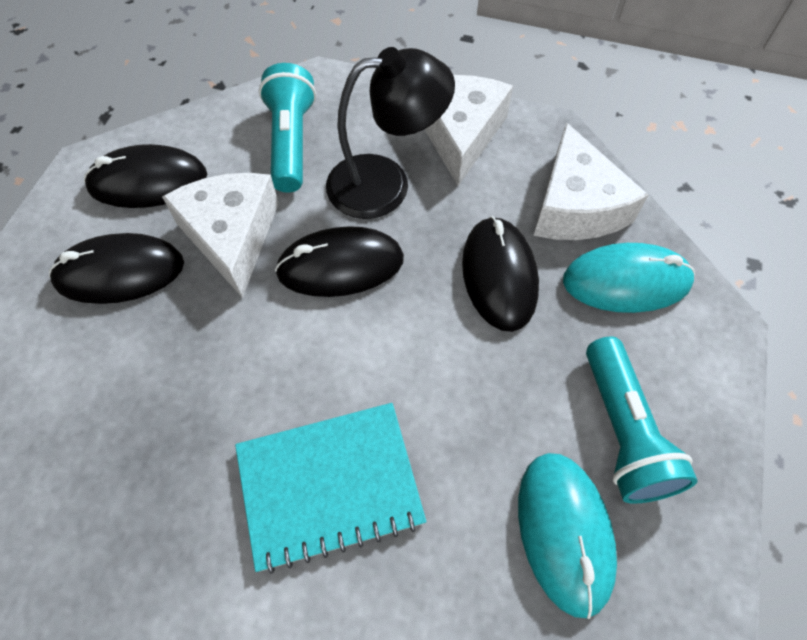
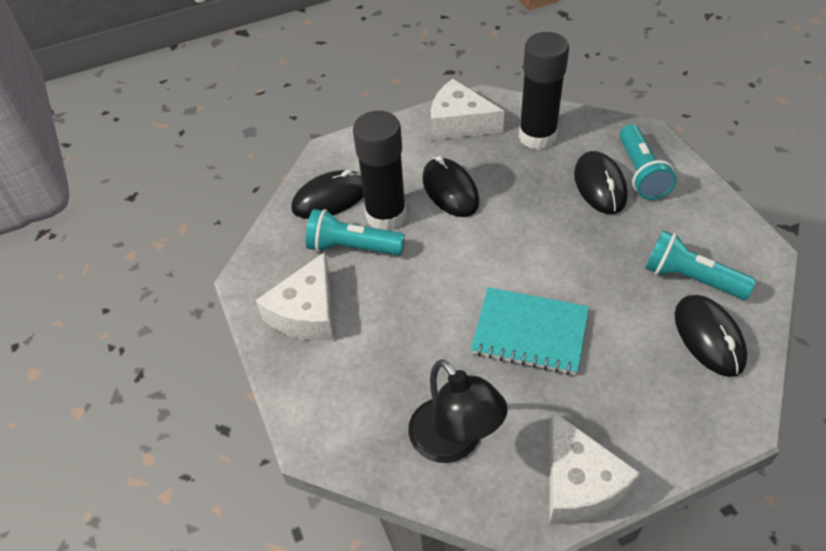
black glue stick: 0 -> 2
turquoise flashlight: 2 -> 3
turquoise mouse: 2 -> 0

